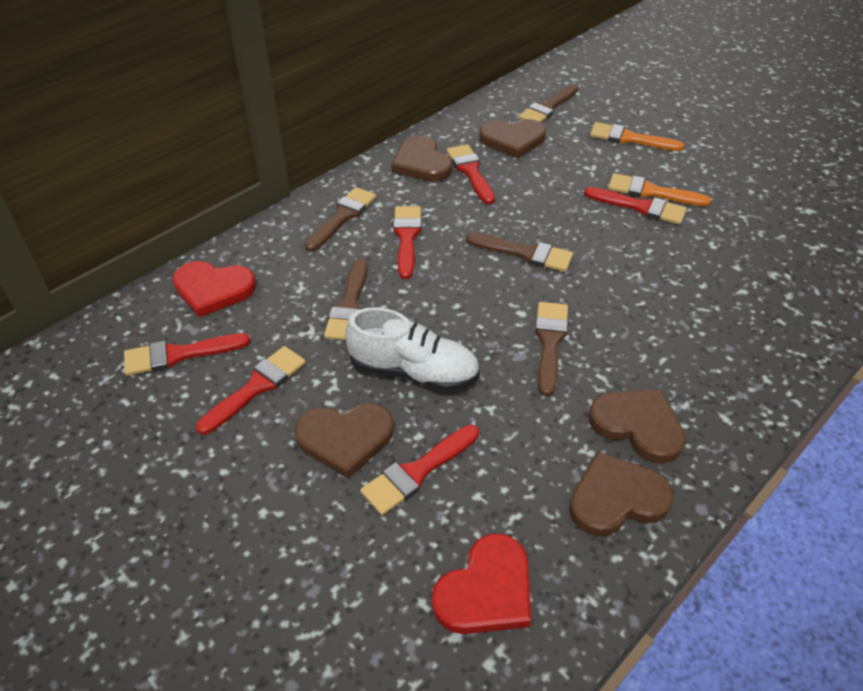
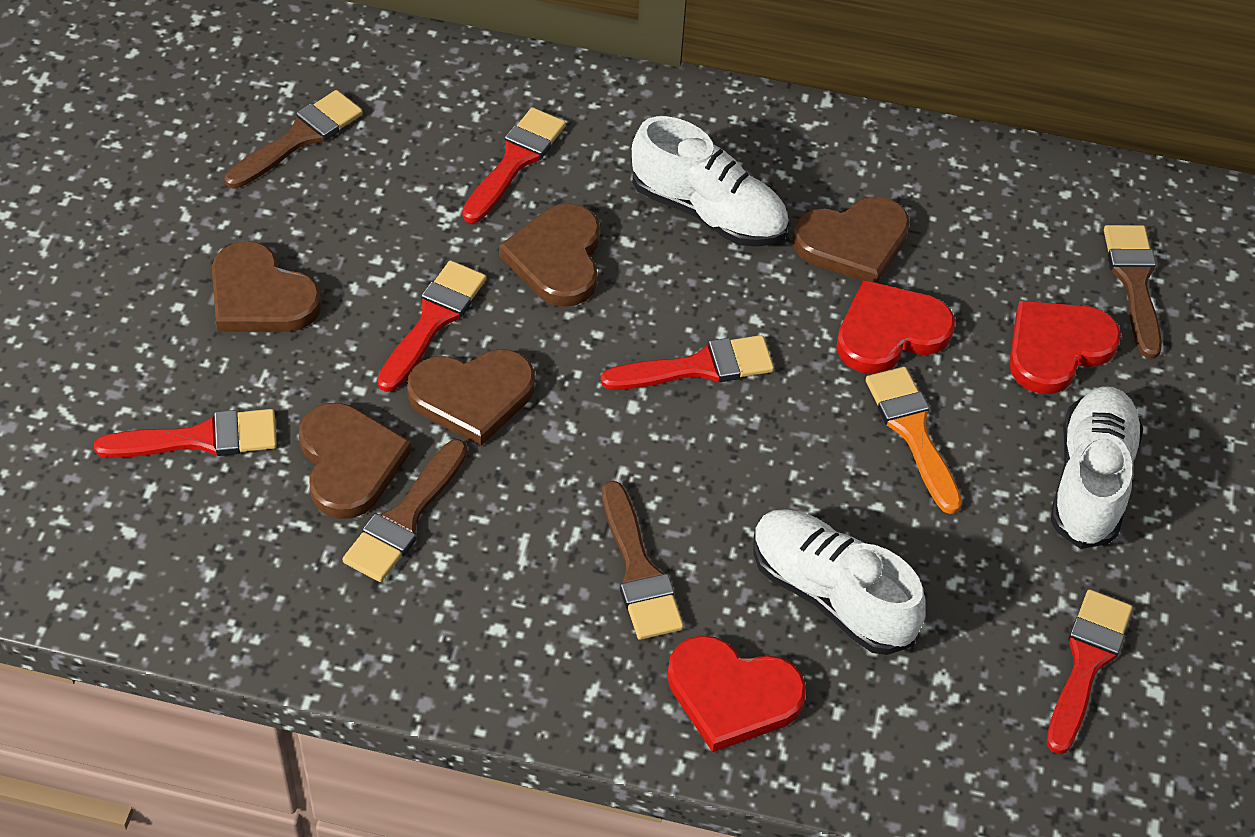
brown brush: 5 -> 4
orange brush: 2 -> 1
red brush: 6 -> 5
red heart: 2 -> 3
white shoe: 1 -> 3

